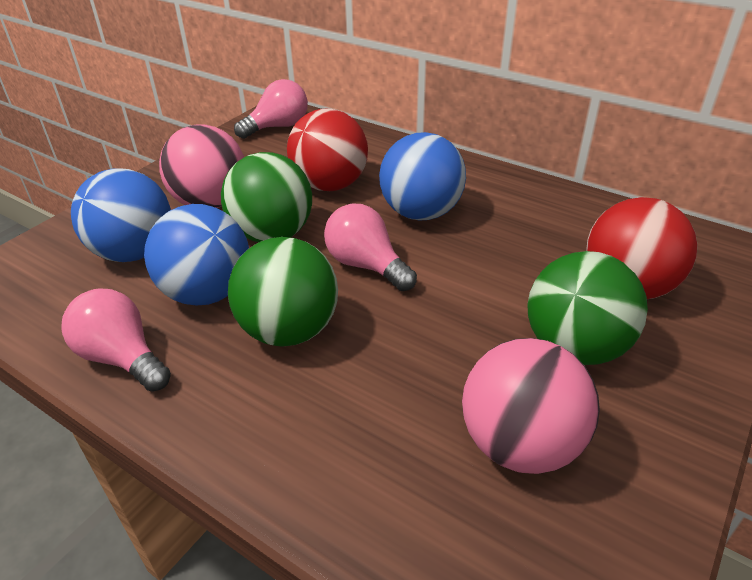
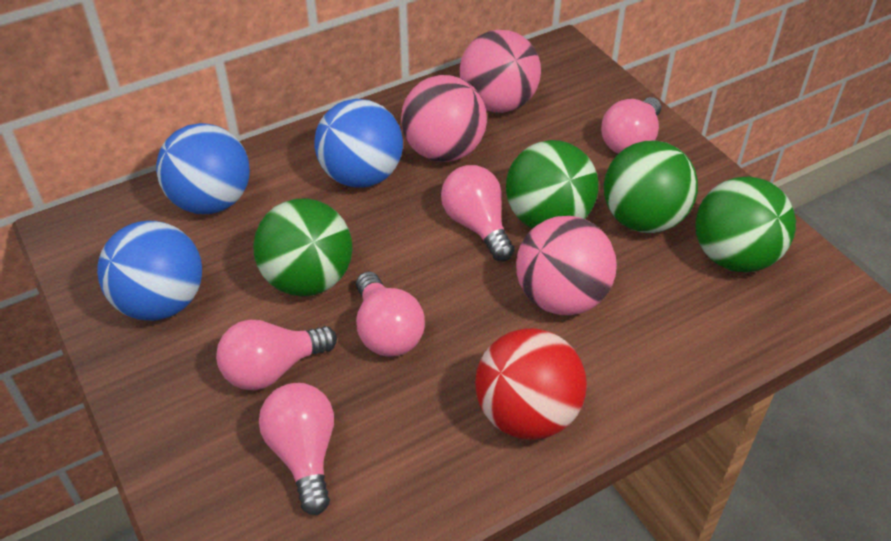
green ball: 3 -> 4
pink ball: 2 -> 3
pink light bulb: 3 -> 5
red ball: 2 -> 1

